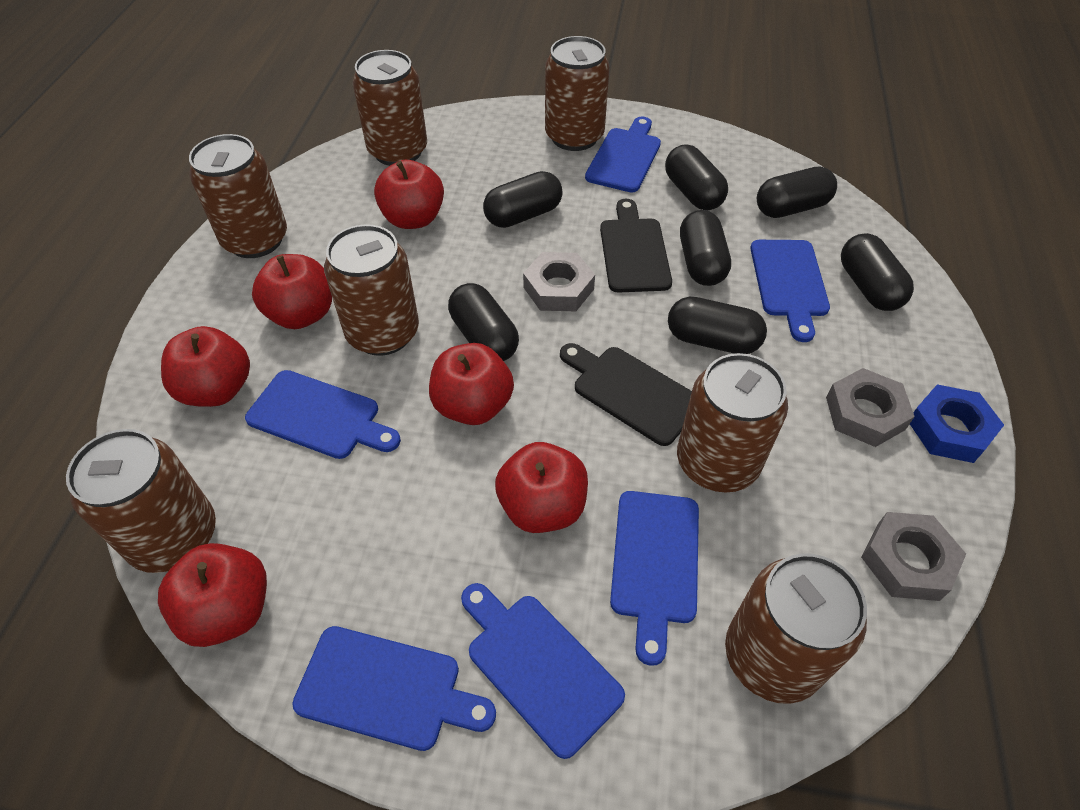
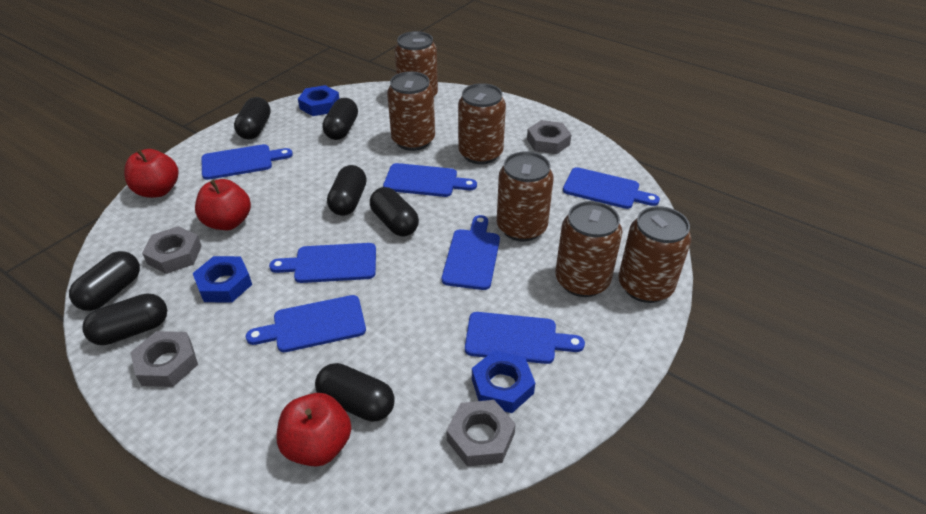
black cutting board: 2 -> 0
blue cutting board: 6 -> 7
blue nut: 1 -> 3
brown can: 7 -> 6
grey nut: 3 -> 4
red apple: 6 -> 3

